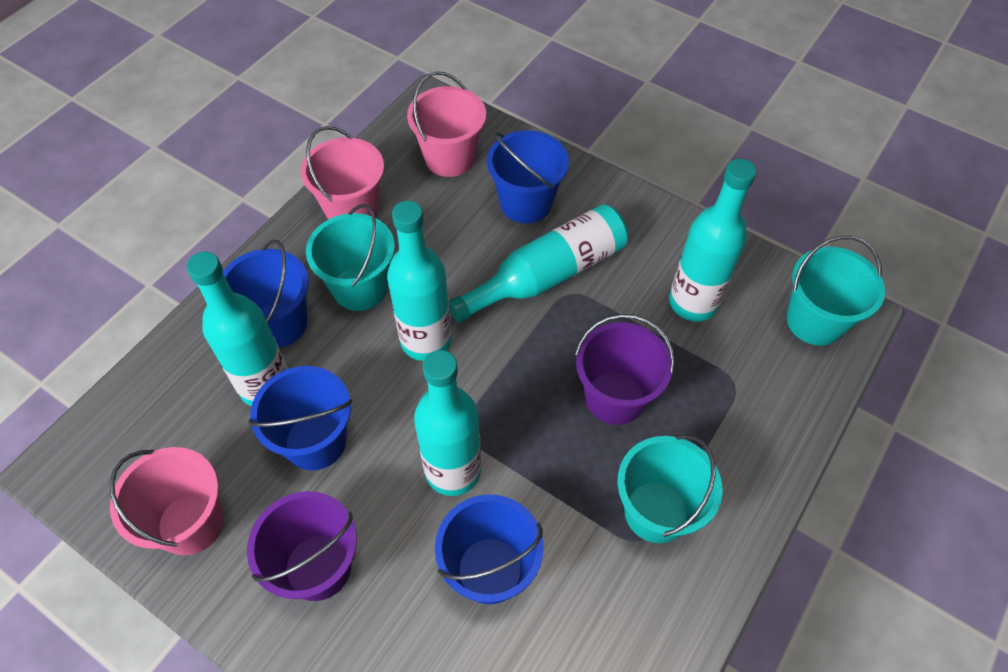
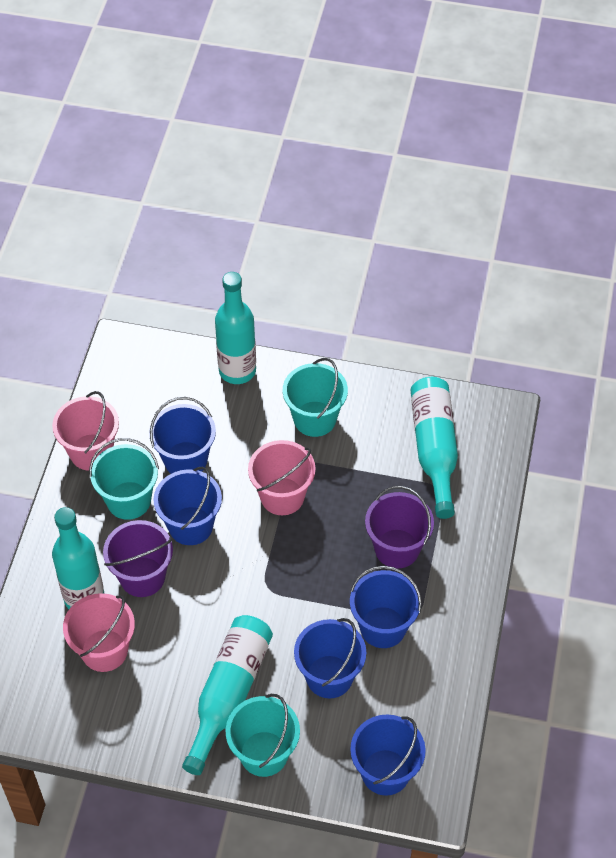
blue bucket: 4 -> 5
turquoise bottle: 5 -> 4

